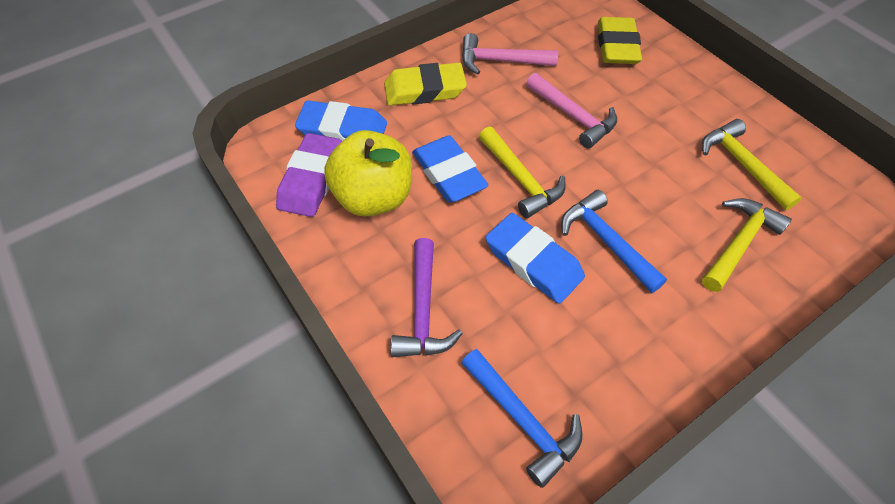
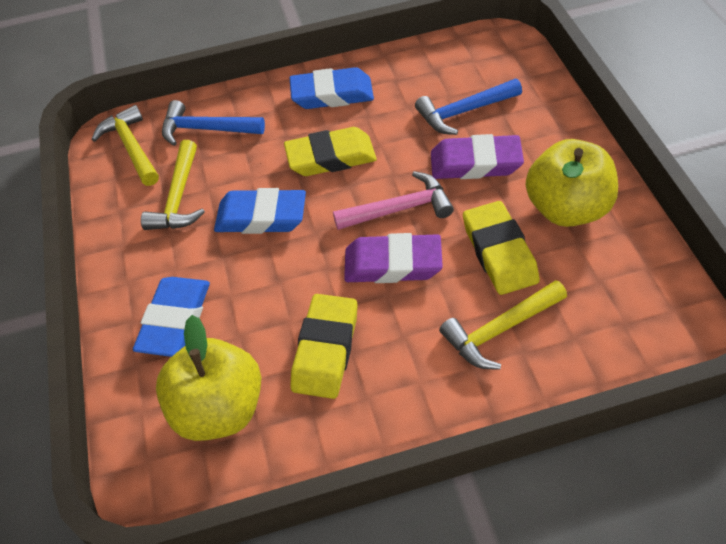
pink hammer: 2 -> 1
purple eraser: 1 -> 2
purple hammer: 1 -> 0
yellow apple: 1 -> 2
yellow eraser: 2 -> 3

